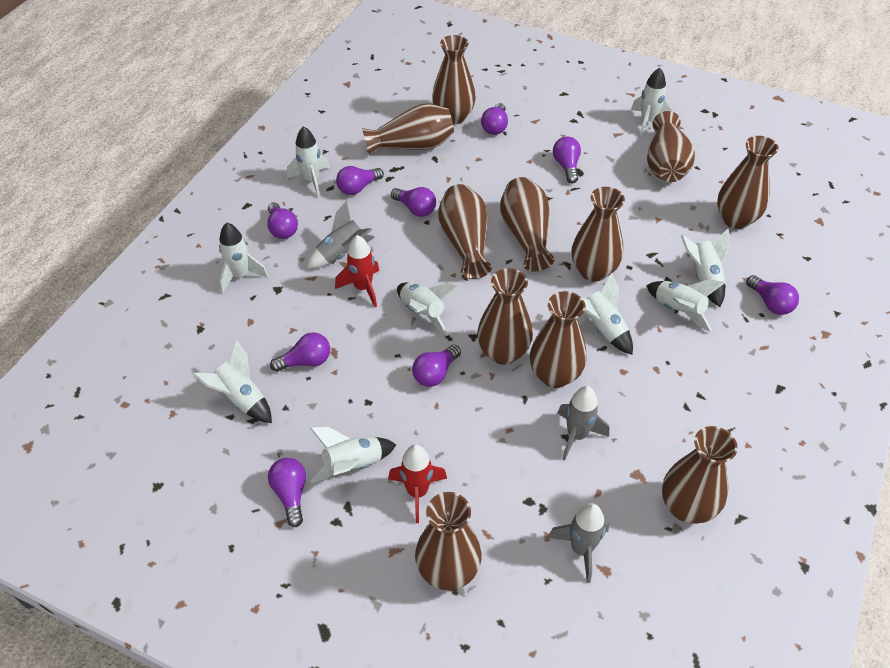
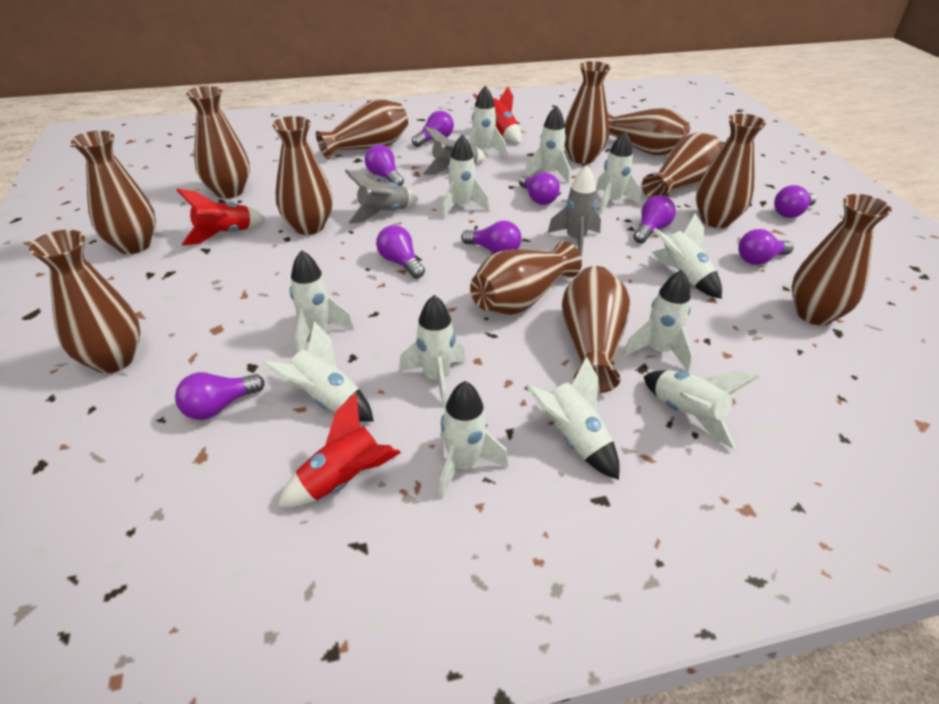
brown vase: 11 -> 12
red rocket: 2 -> 3
white rocket: 9 -> 12

